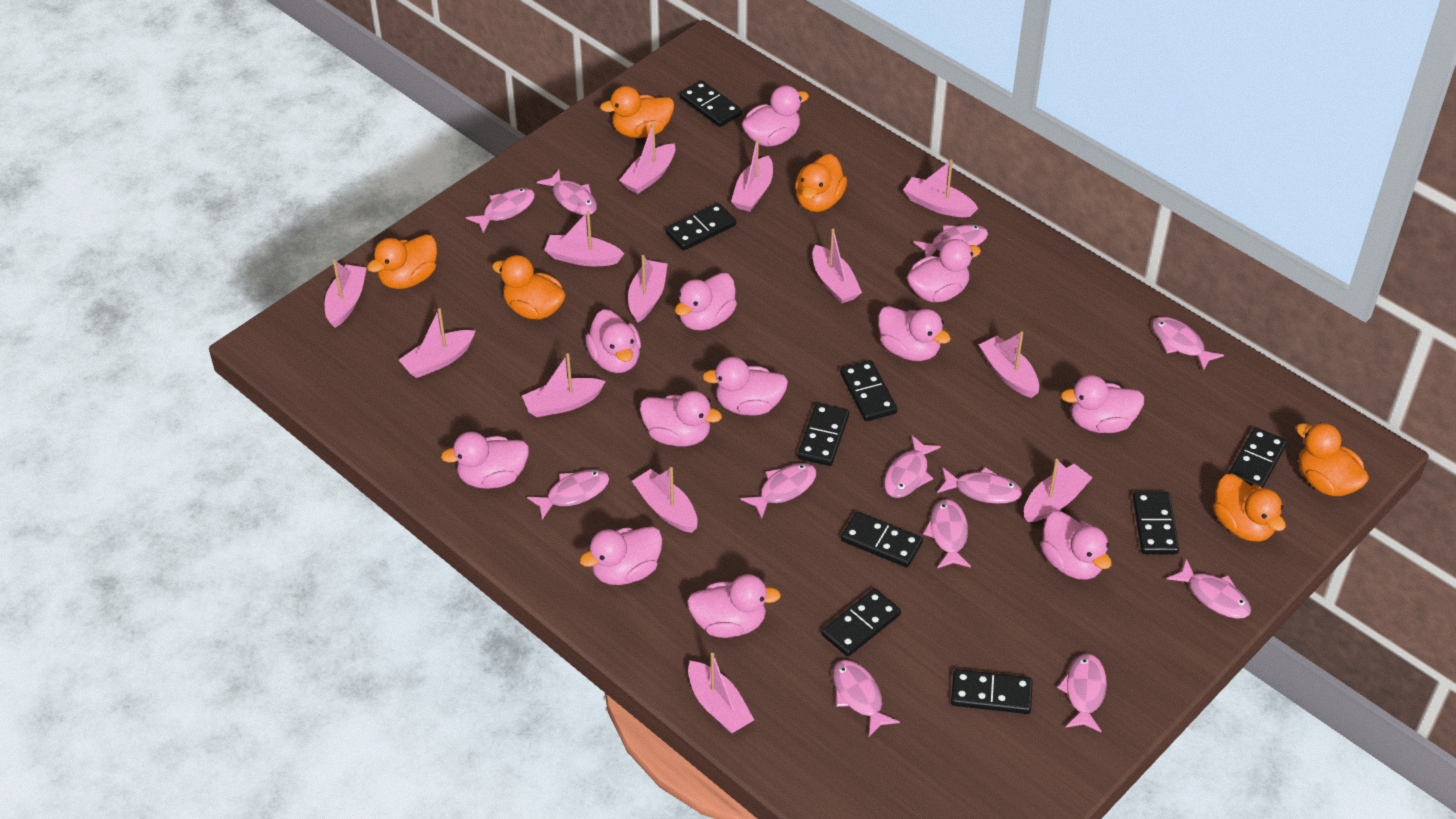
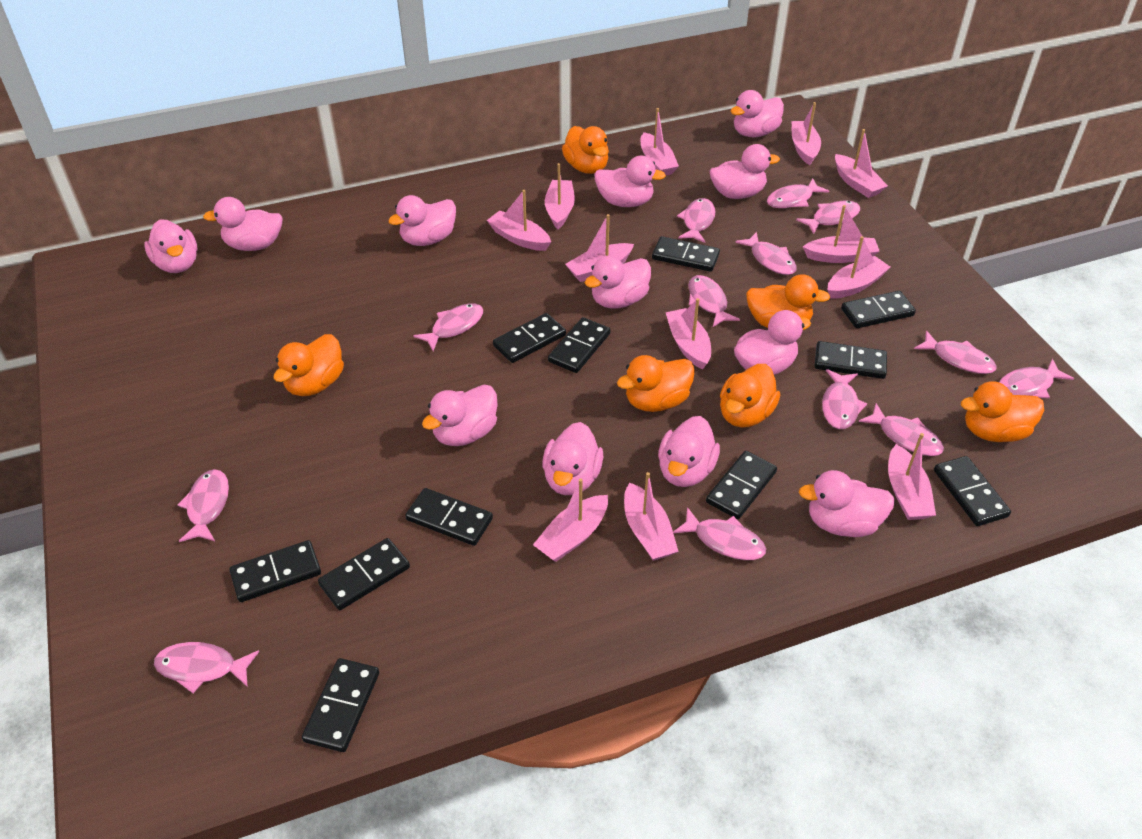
black domino: 9 -> 11
pink boat: 13 -> 12
pink fish: 12 -> 13

